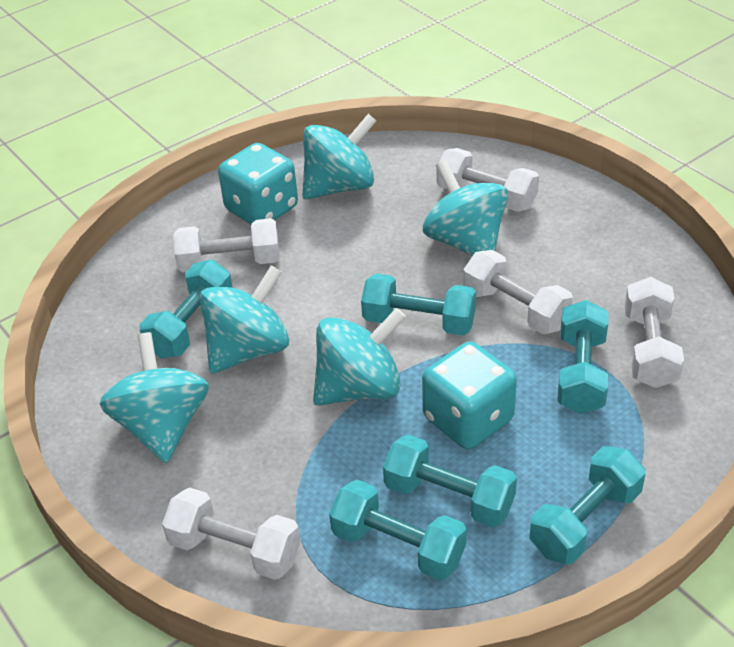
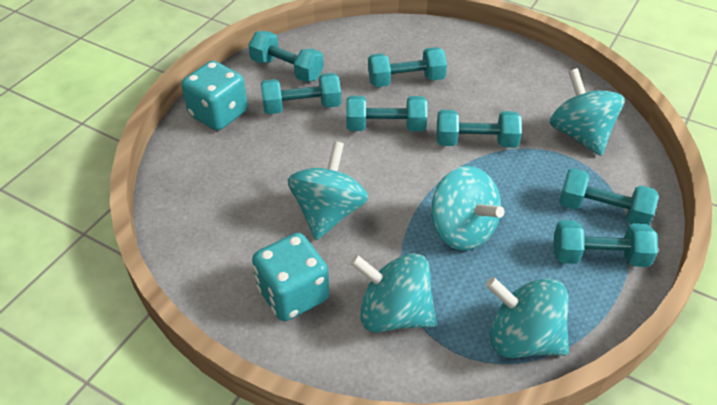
turquoise dumbbell: 6 -> 7
white dumbbell: 5 -> 0

